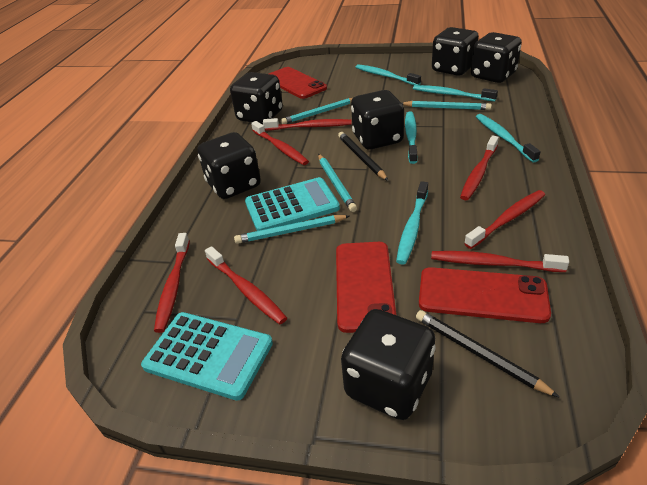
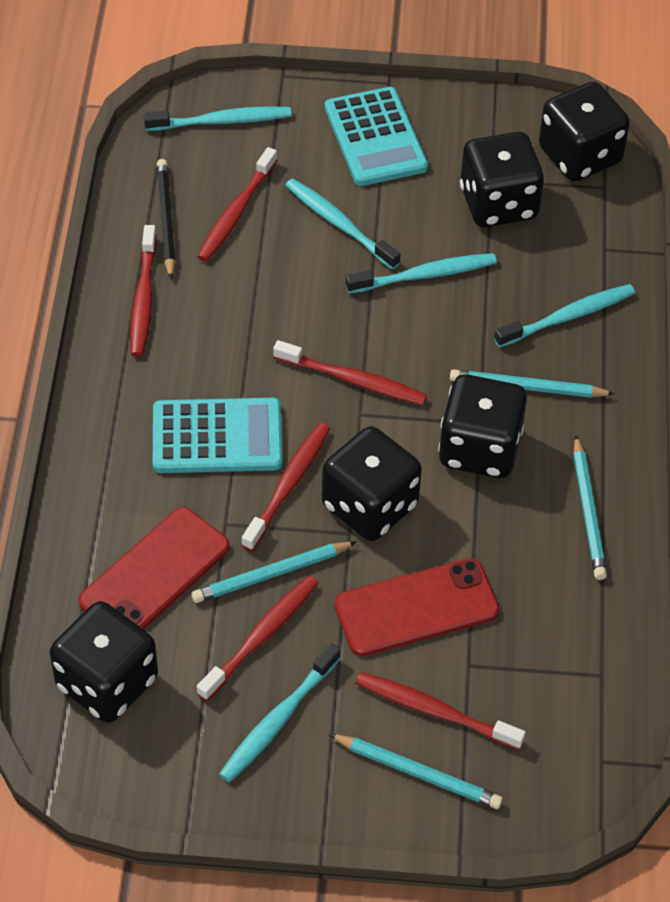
black dice: 6 -> 5
black pencil: 2 -> 1
red phone: 3 -> 2
red toothbrush: 7 -> 6

